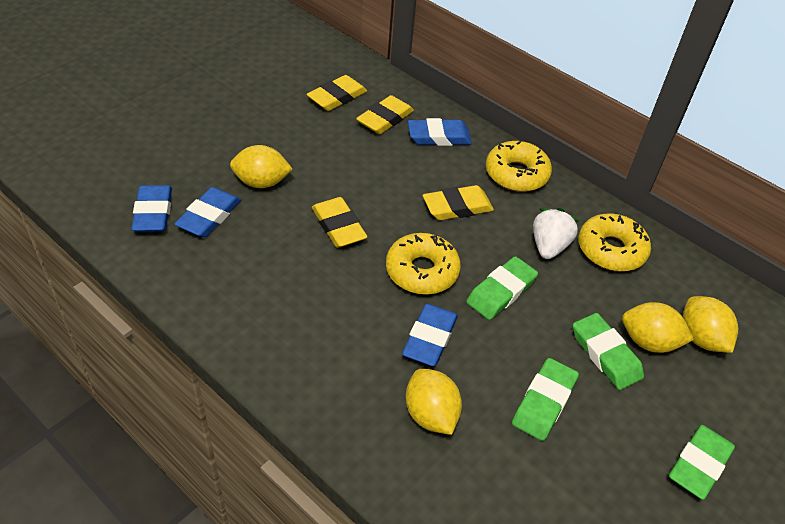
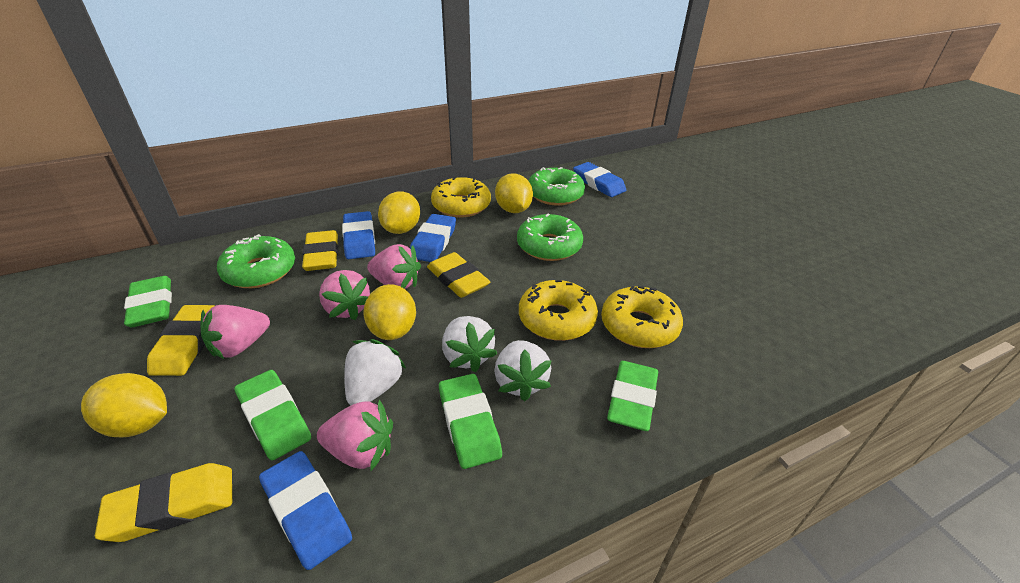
green donut: 0 -> 3
pink strawberry: 0 -> 4
white strawberry: 1 -> 3

